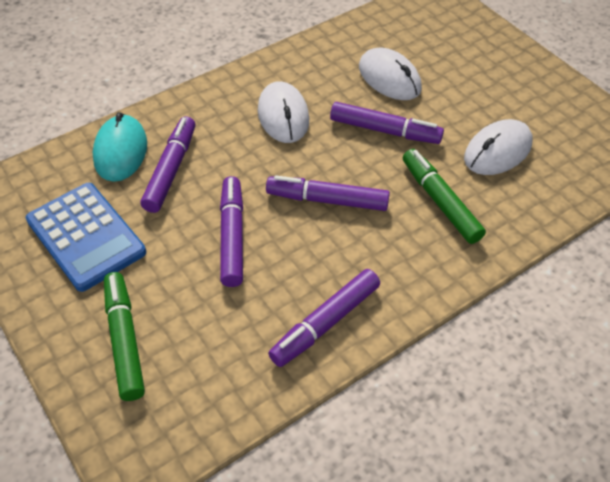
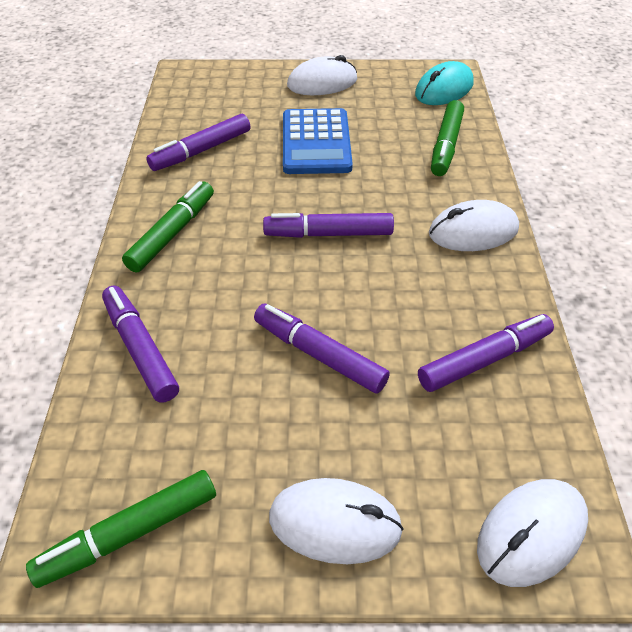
green marker: 2 -> 3
white mouse: 3 -> 4

